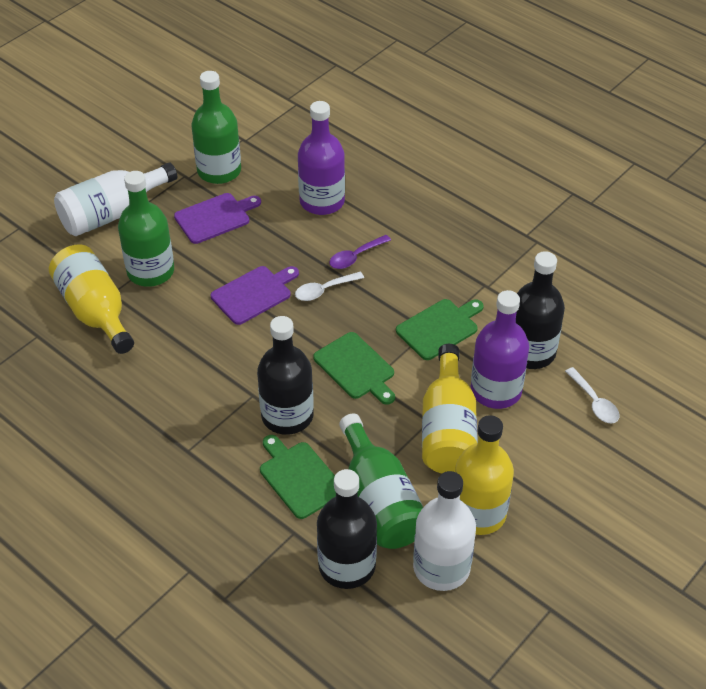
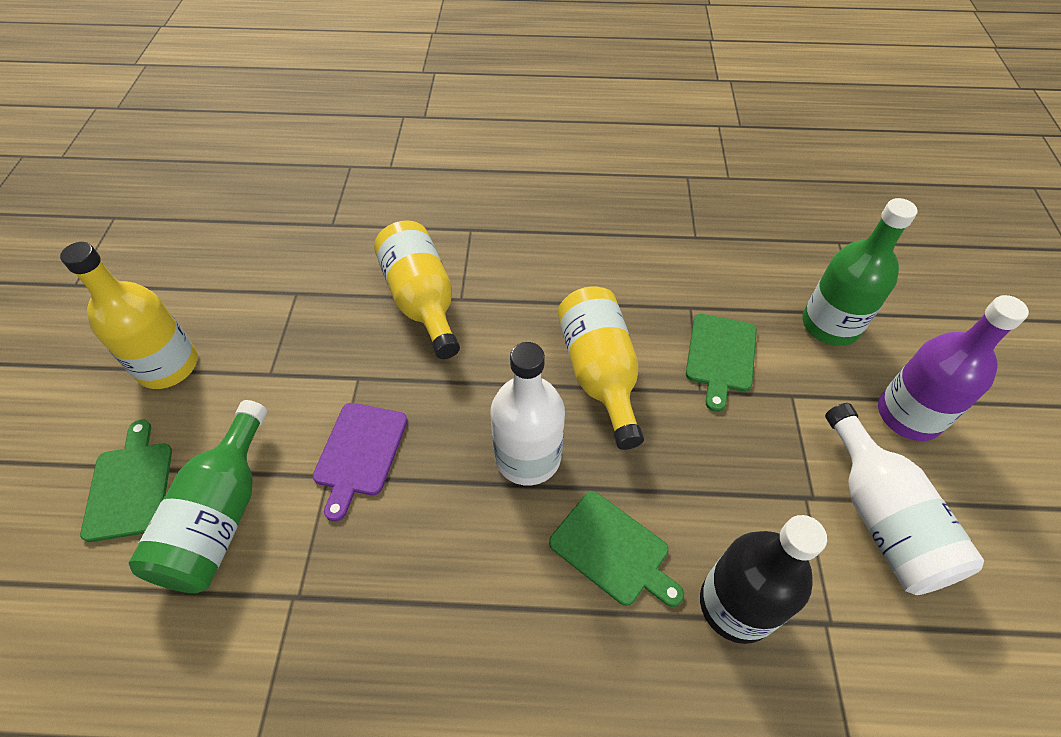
black bottle: 3 -> 1
green bottle: 3 -> 2
purple bottle: 2 -> 1
purple cutting board: 2 -> 1
purple spoon: 1 -> 0
white spoon: 2 -> 0

